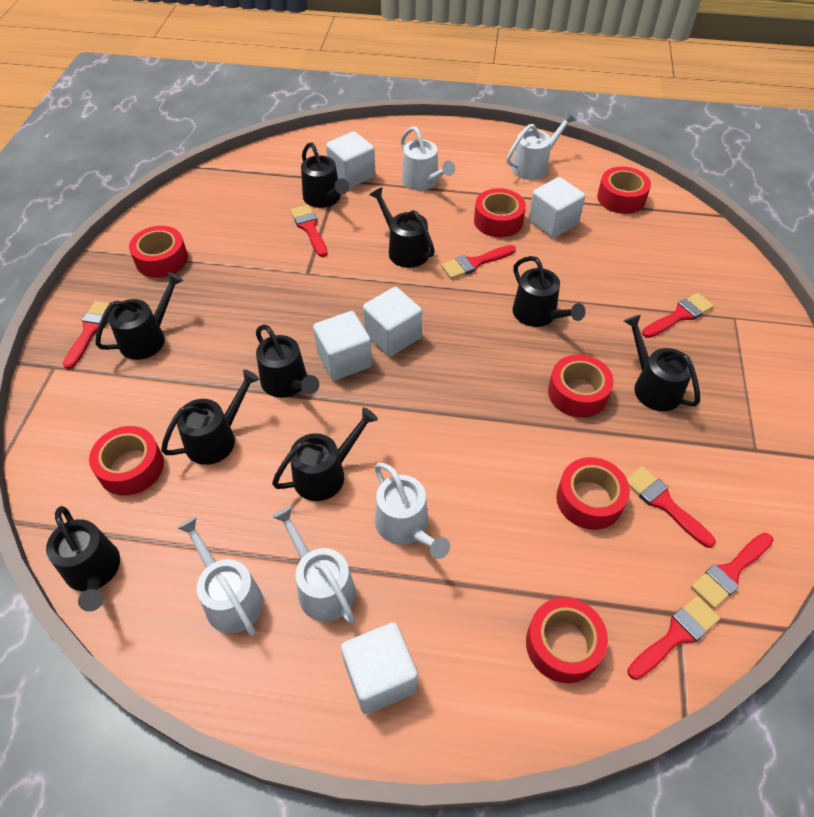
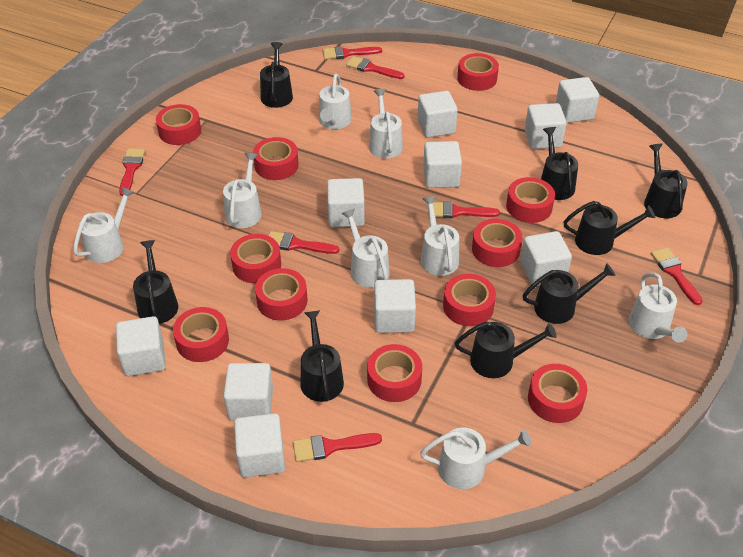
black watering can: 9 -> 8
red tape: 7 -> 11
white cube: 5 -> 10
white watering can: 5 -> 8

